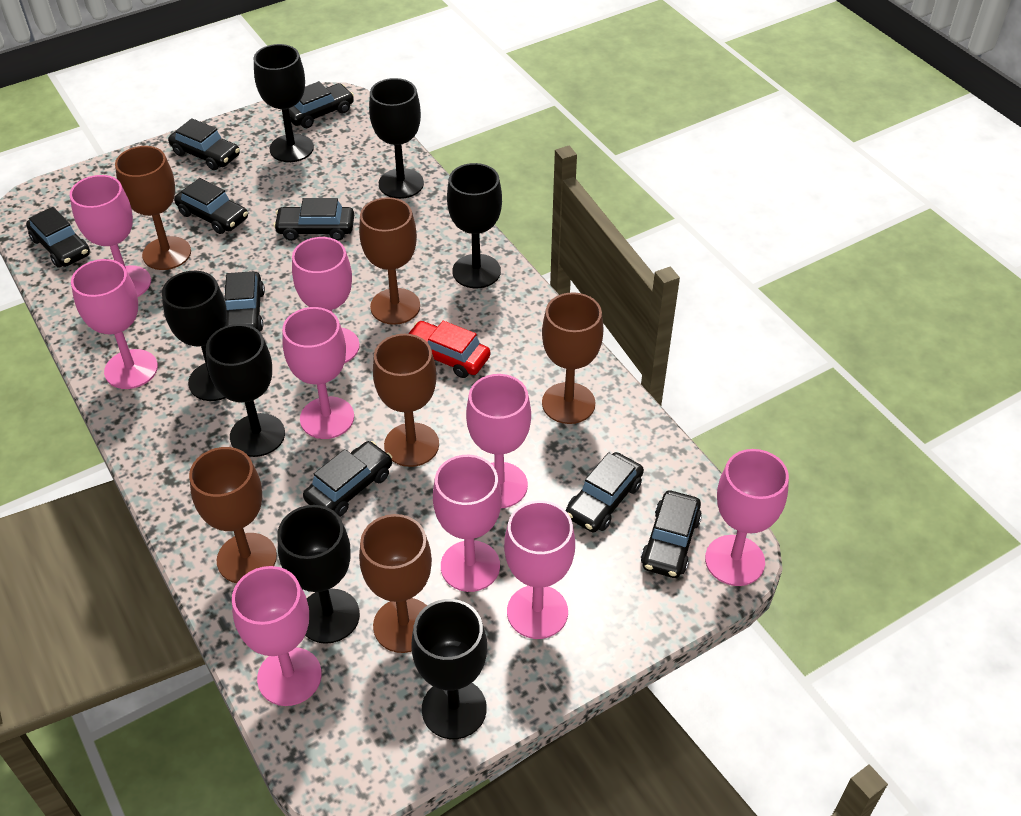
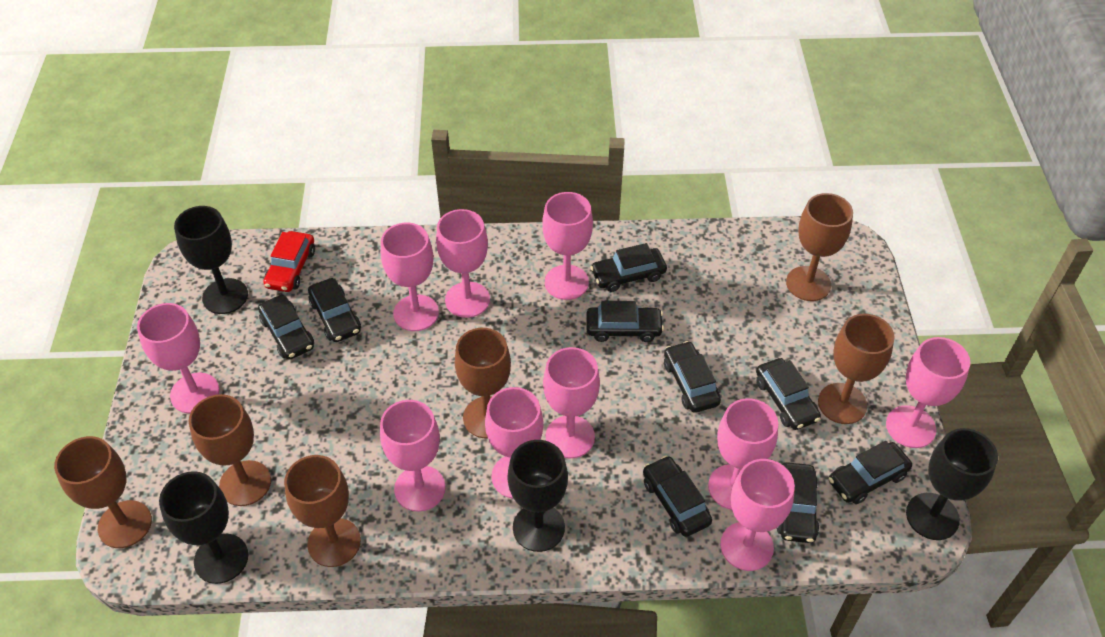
black goblet: 7 -> 4
pink goblet: 9 -> 10

